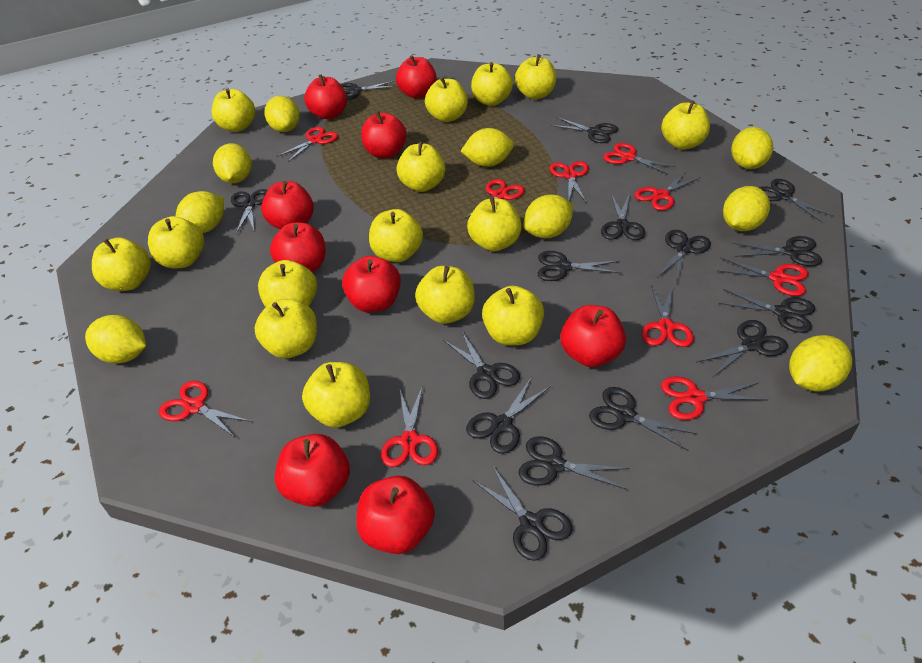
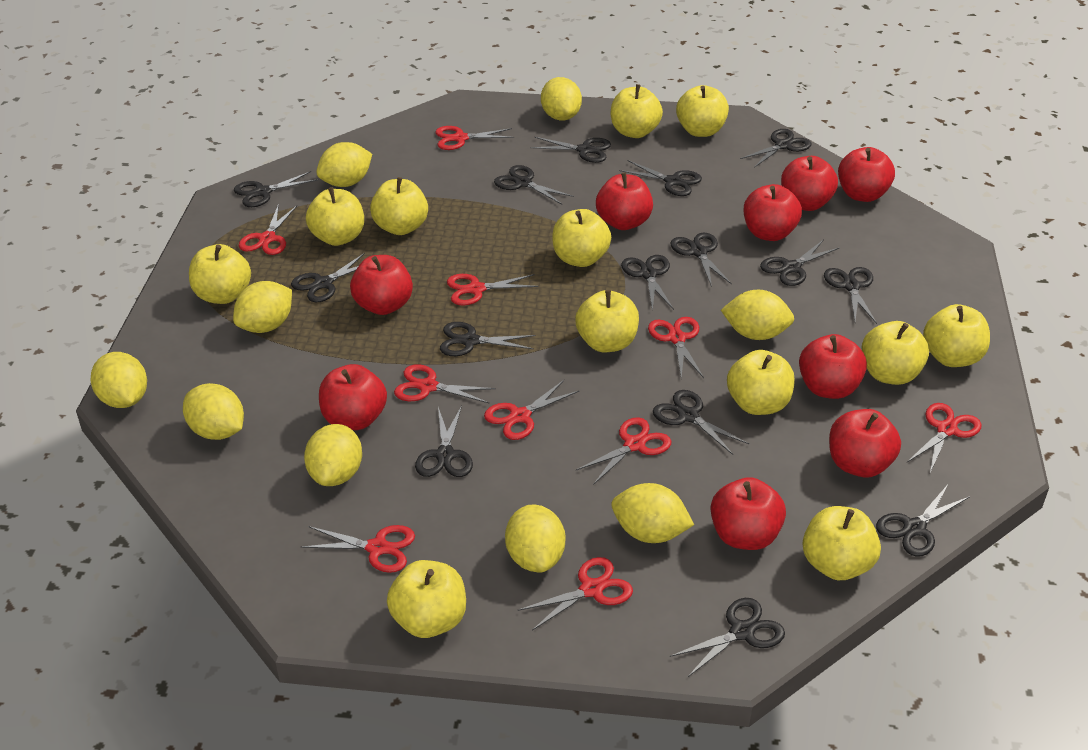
yellow apple: 15 -> 12

